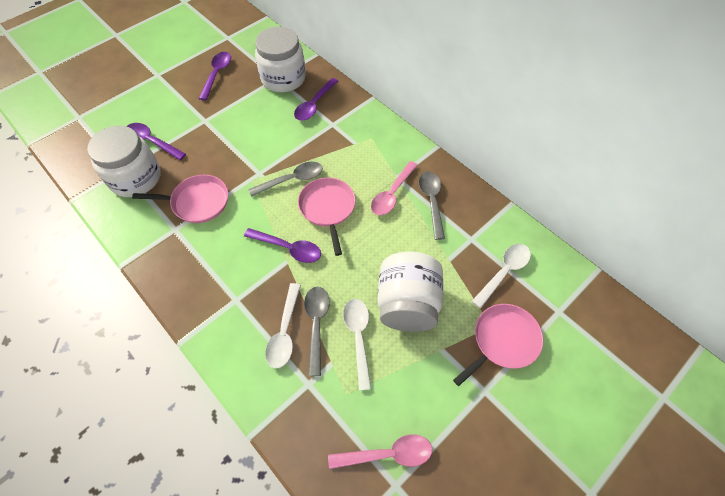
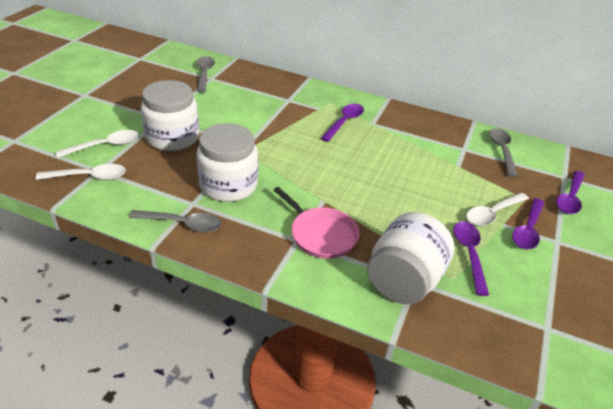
pink pan: 3 -> 1
pink spoon: 2 -> 0

